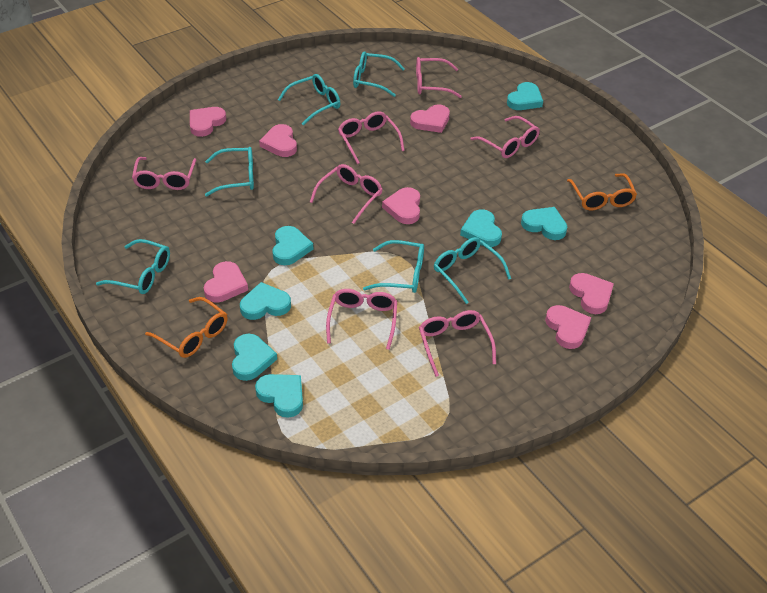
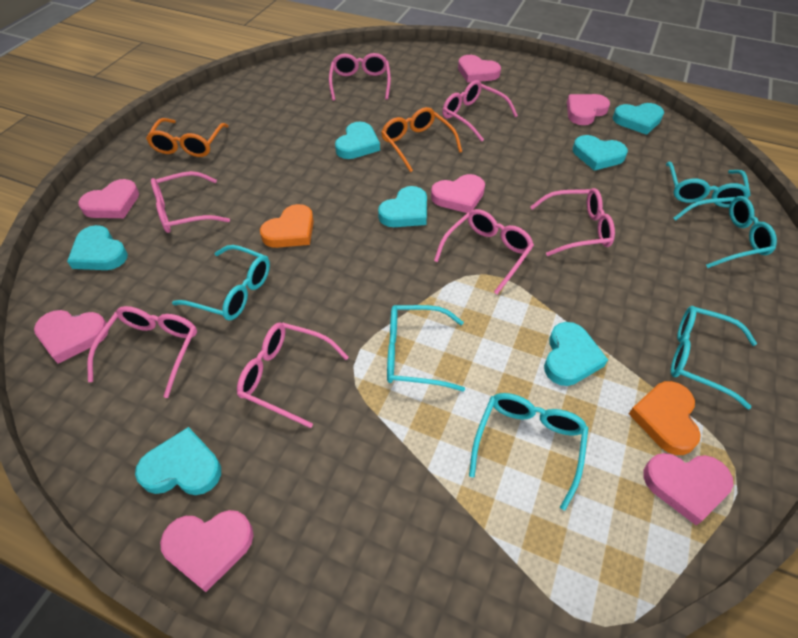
orange heart: 0 -> 2

